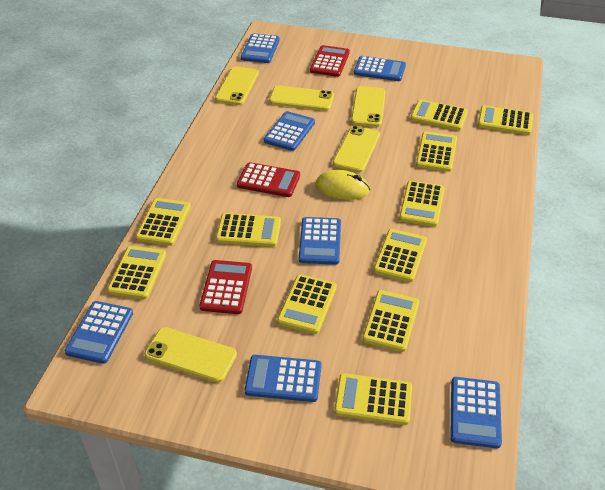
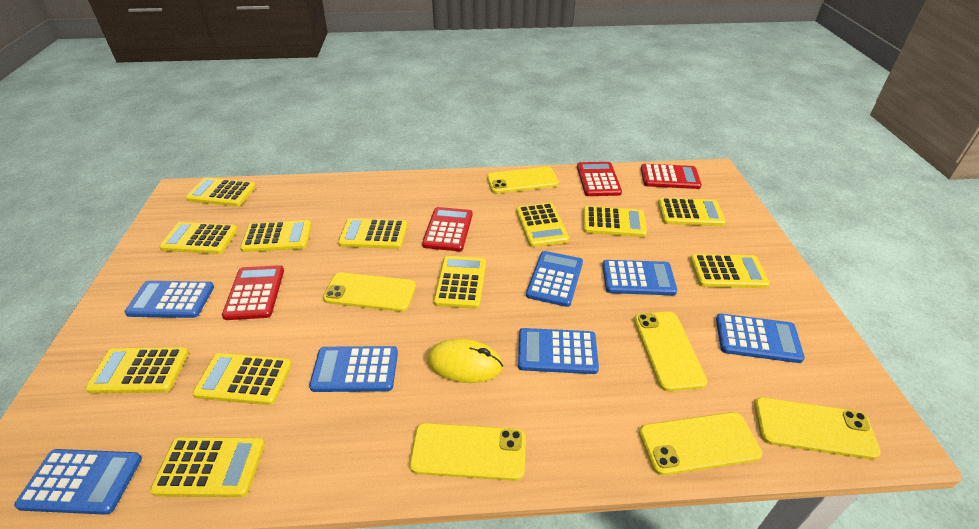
red calculator: 3 -> 4
yellow calculator: 11 -> 12
yellow phone: 5 -> 6

